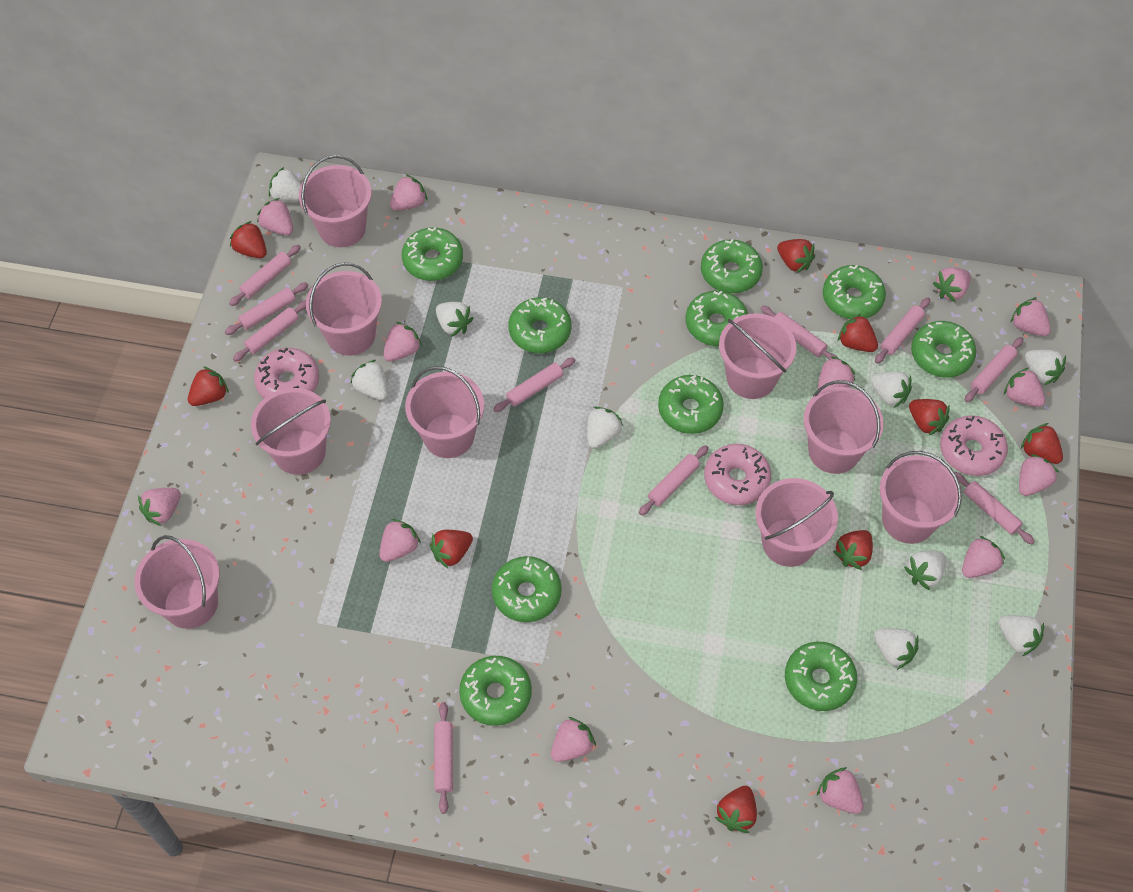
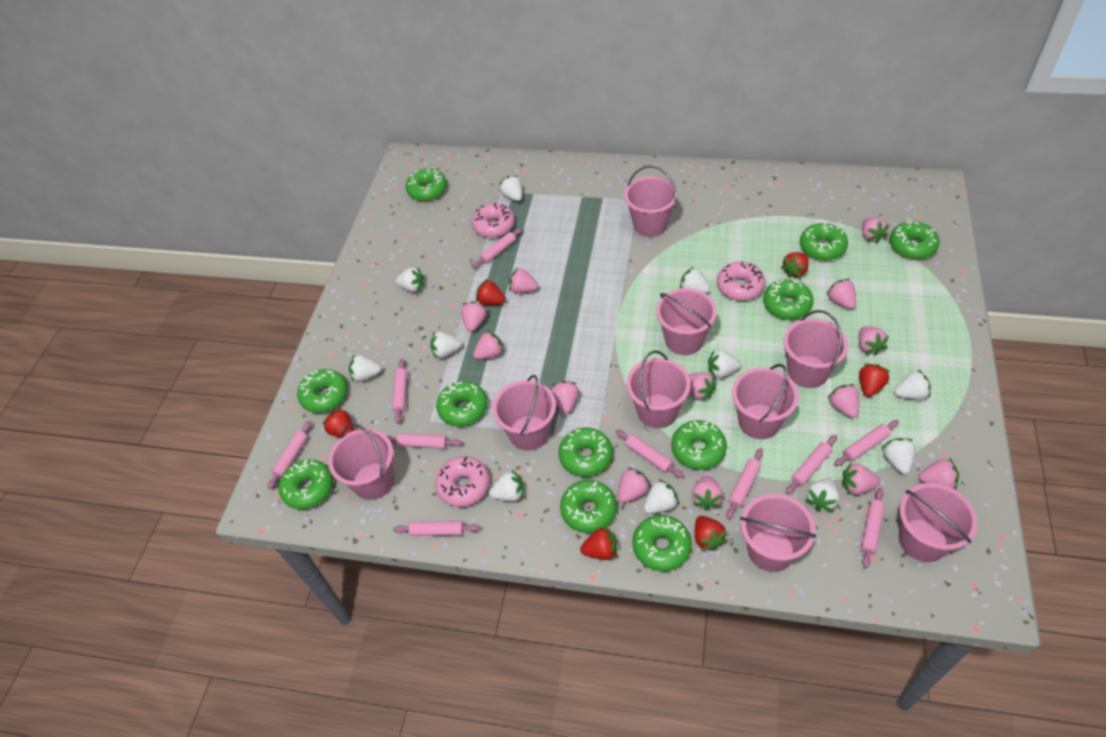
green donut: 10 -> 11
red strawberry: 9 -> 6
white strawberry: 9 -> 11

